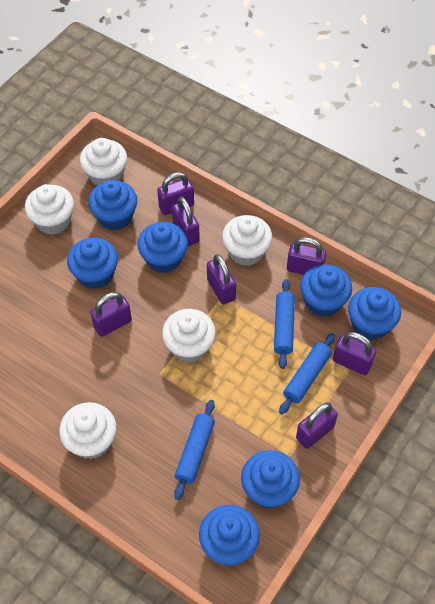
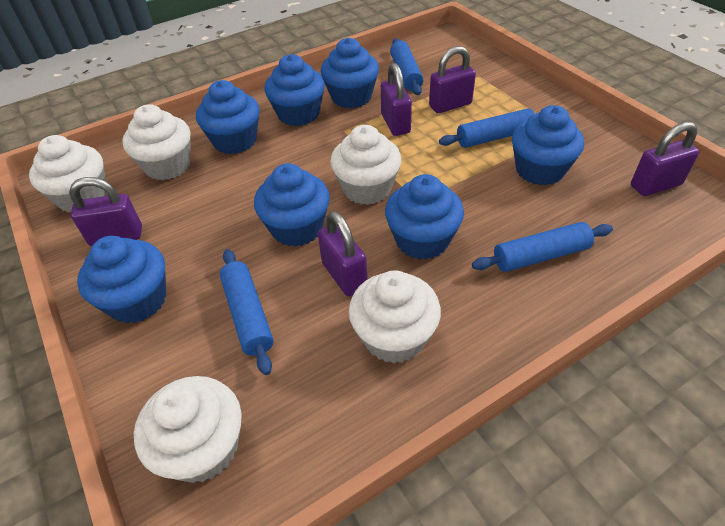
blue rolling pin: 3 -> 4
purple padlock: 7 -> 5

